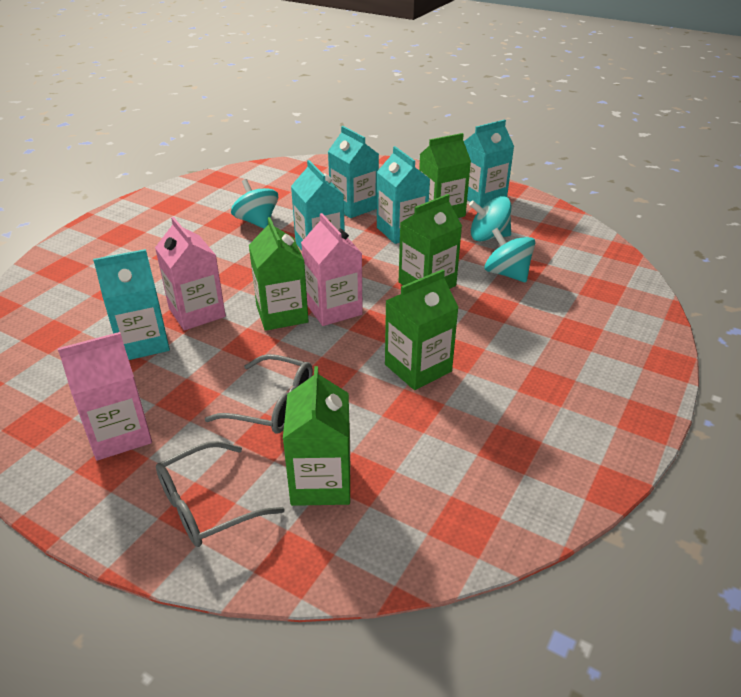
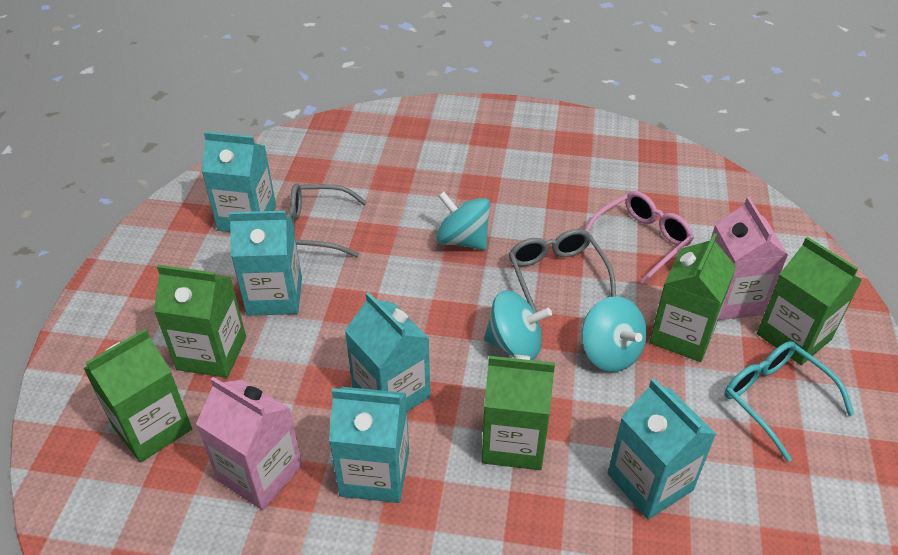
pink carton: 3 -> 2
pink glasses: 0 -> 1
turquoise glasses: 0 -> 1

